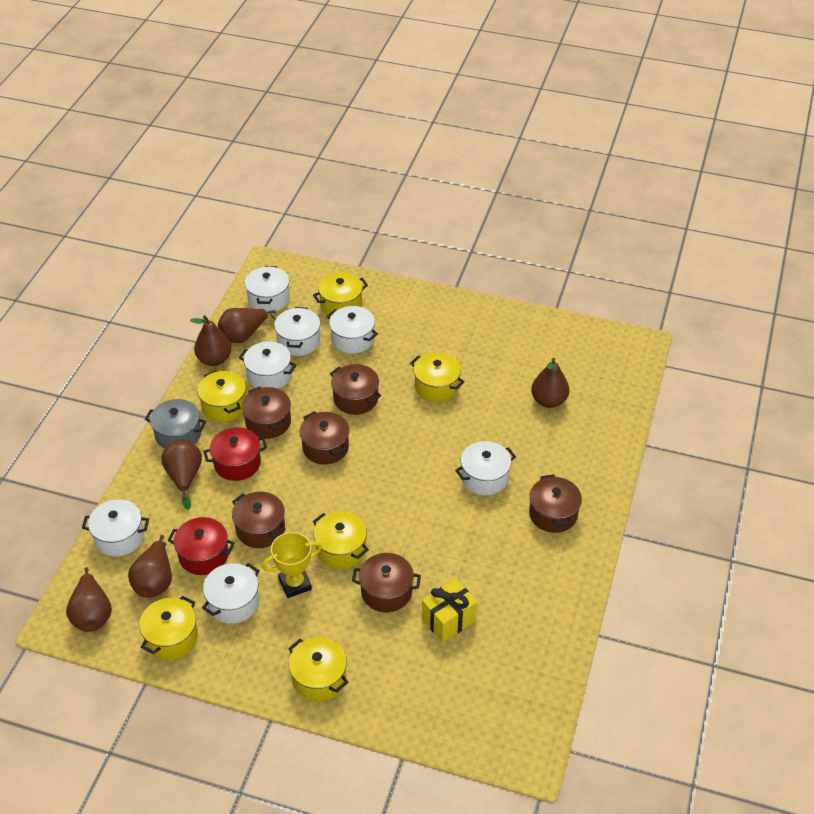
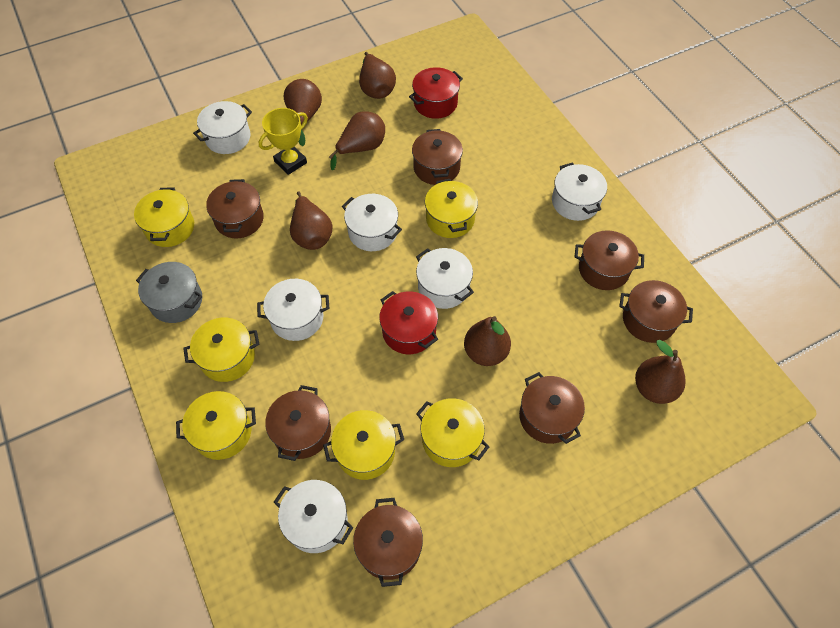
brown pot: 6 -> 7
white pot: 7 -> 6
yellow gift: 1 -> 0

